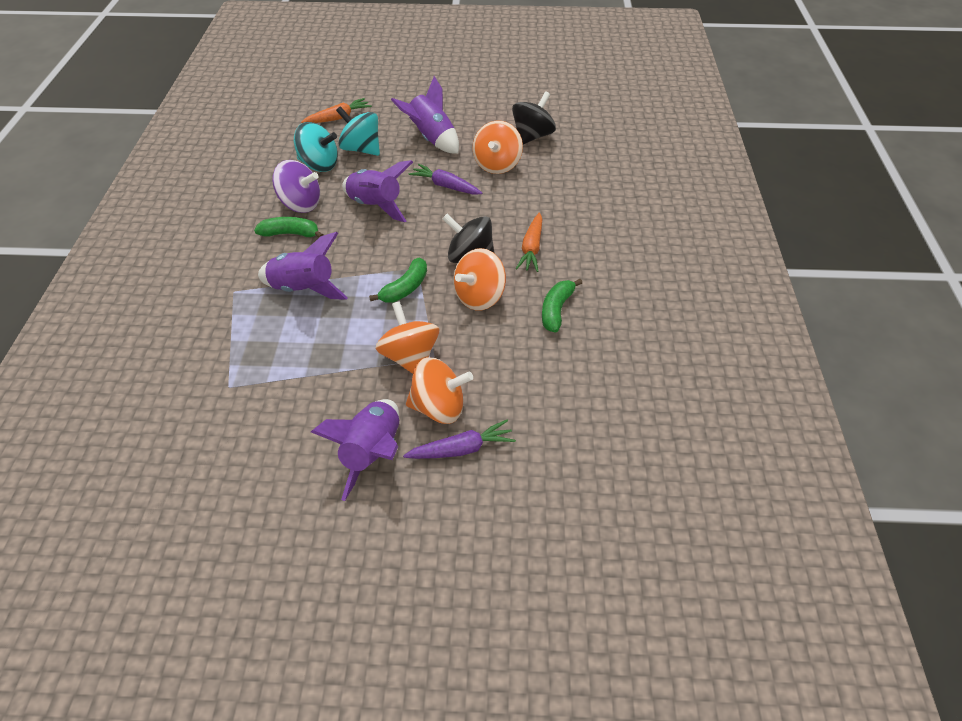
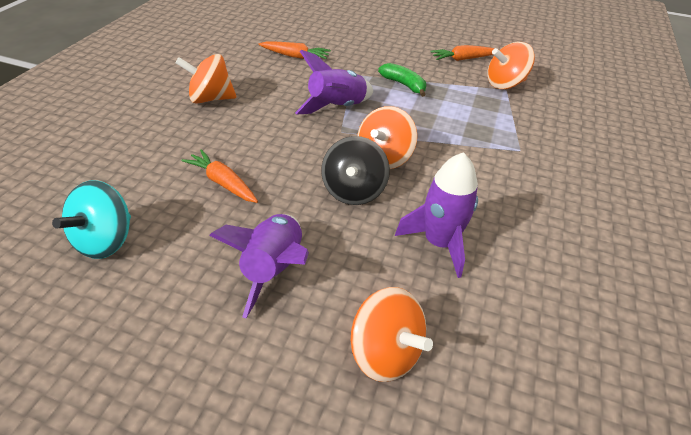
black spinning top: 2 -> 1
green banana: 3 -> 1
orange carrot: 2 -> 3
purple carrot: 2 -> 0
purple rocket: 4 -> 3
purple spinning top: 1 -> 0
turquoise spinning top: 2 -> 1

